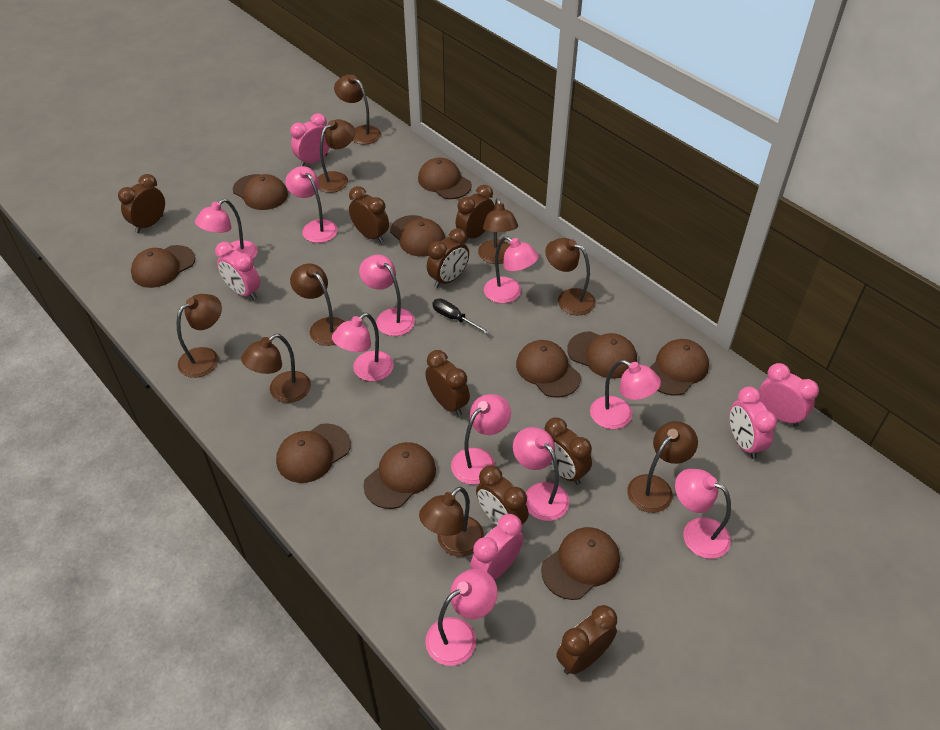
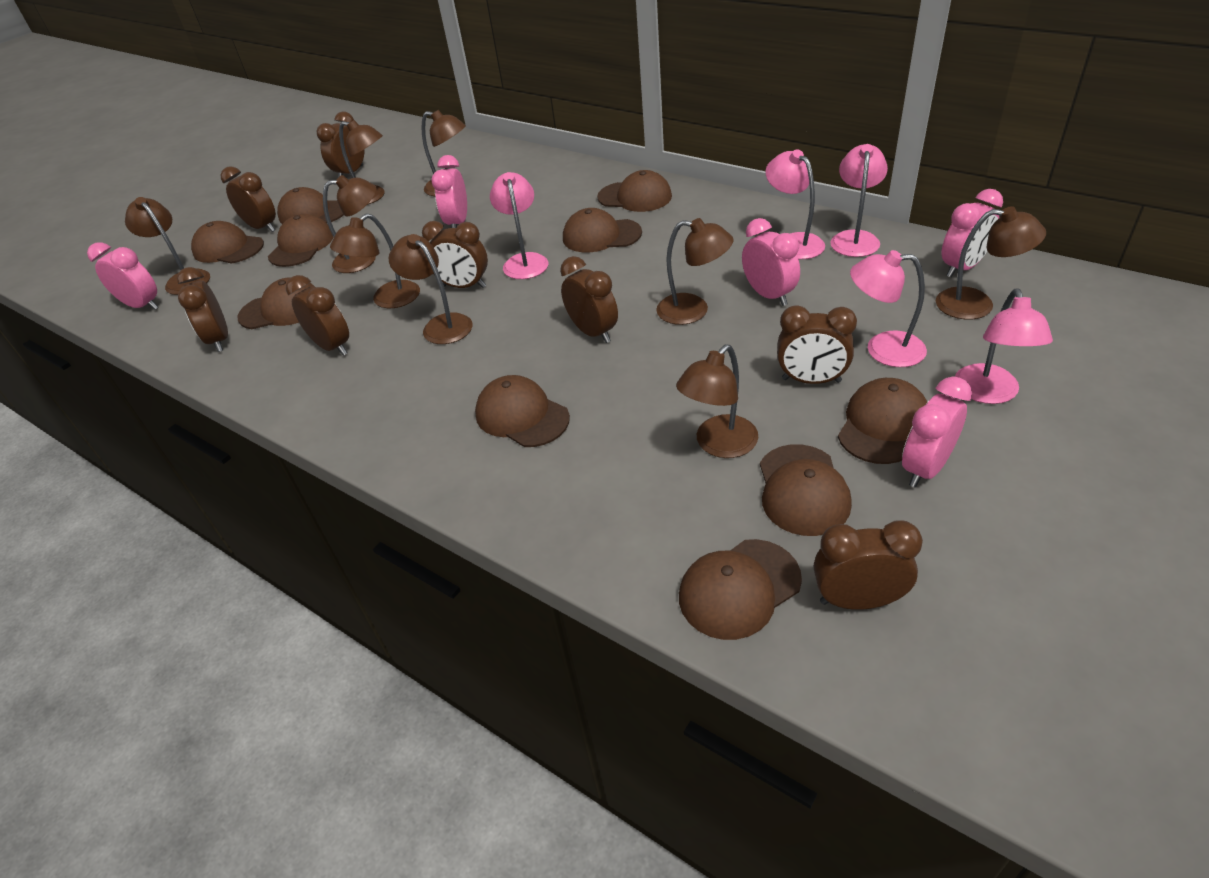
black screwdriver: 1 -> 0
pink lamp: 10 -> 5

